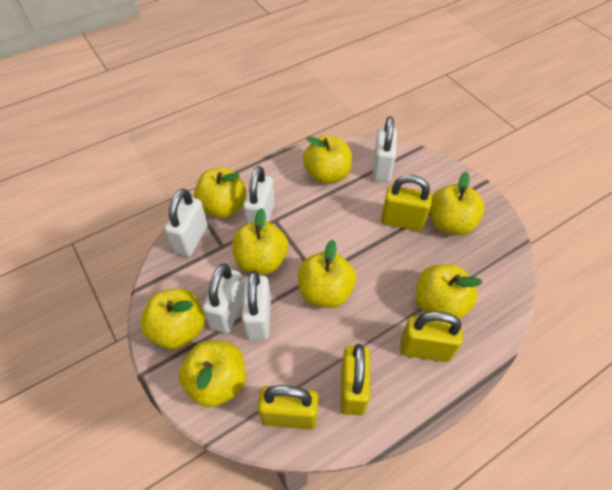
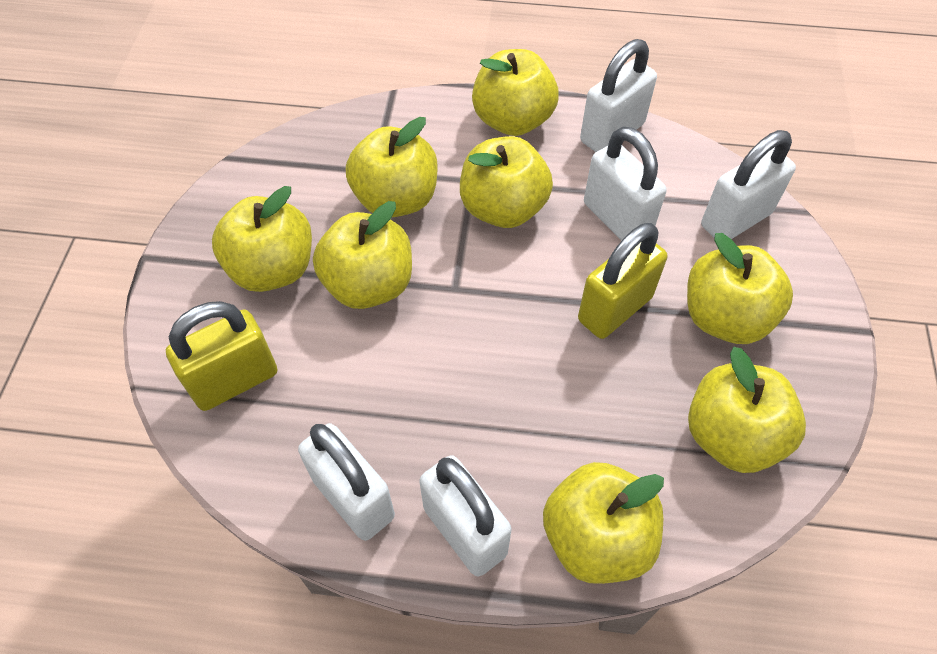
yellow padlock: 4 -> 2

